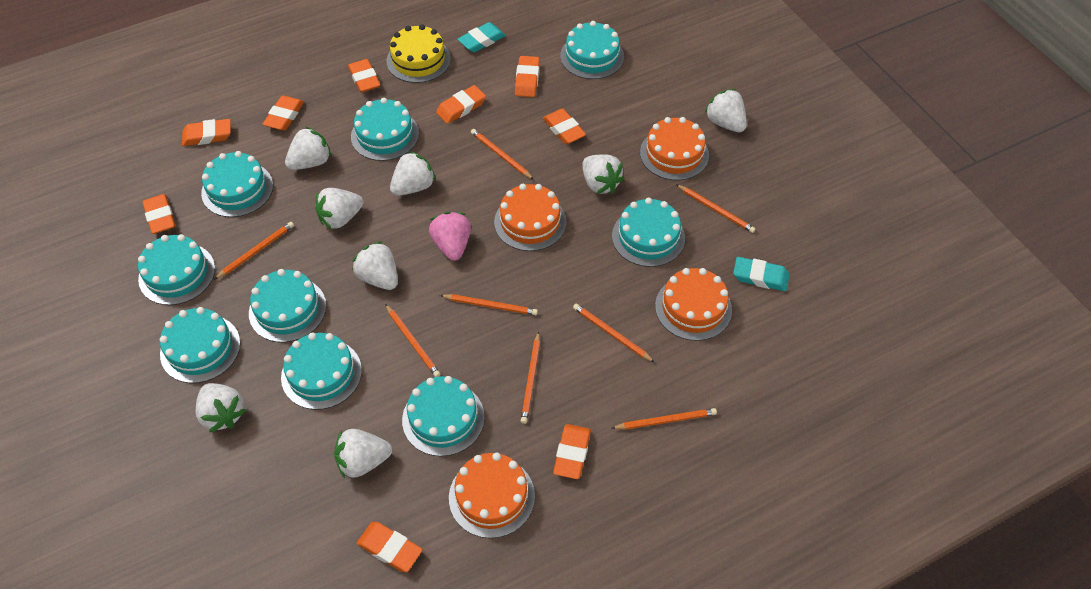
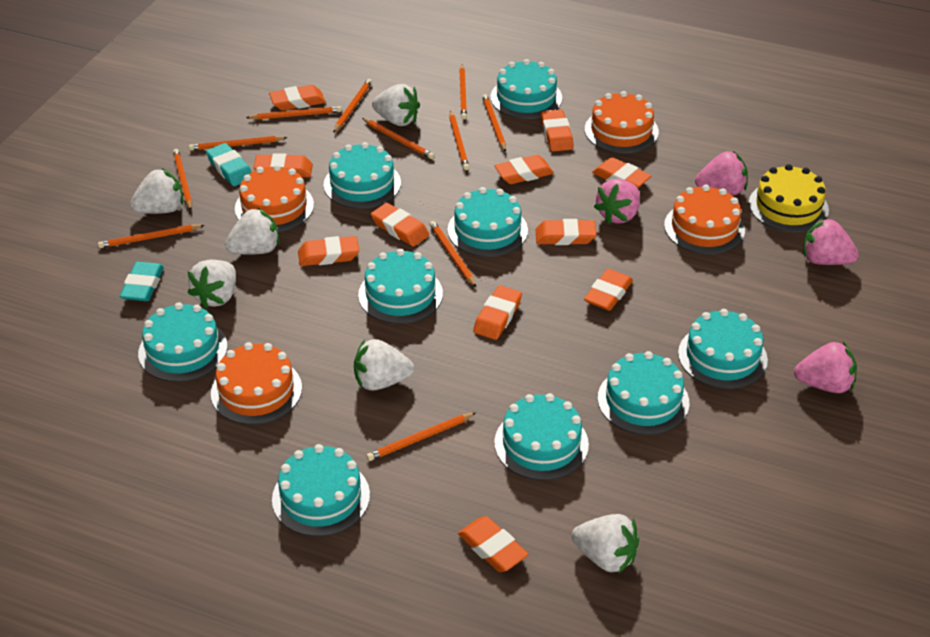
orange eraser: 9 -> 11
orange pencil: 8 -> 11
pink strawberry: 1 -> 4
white strawberry: 8 -> 6

